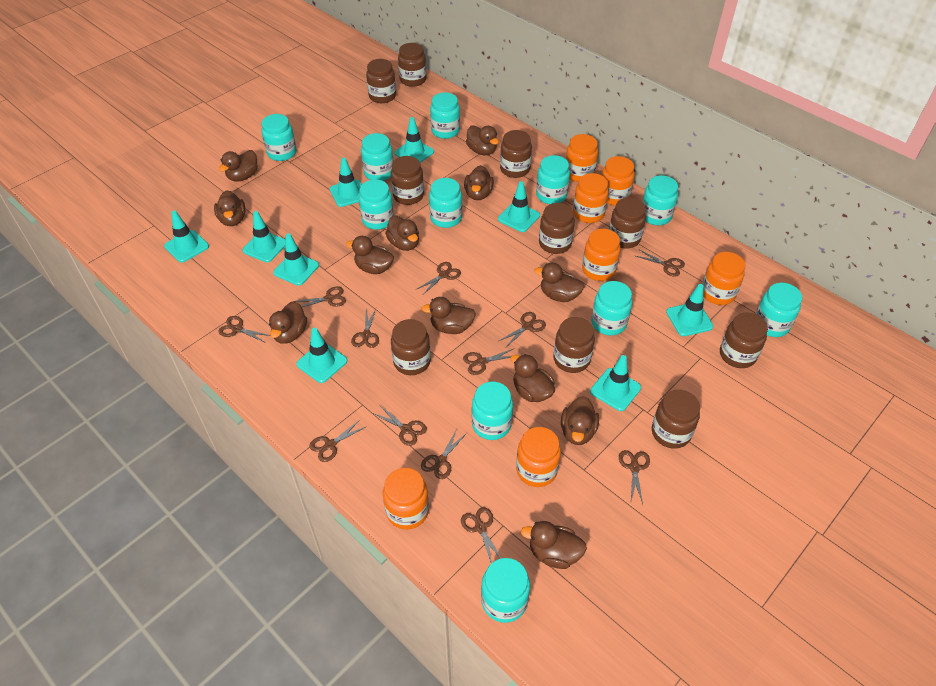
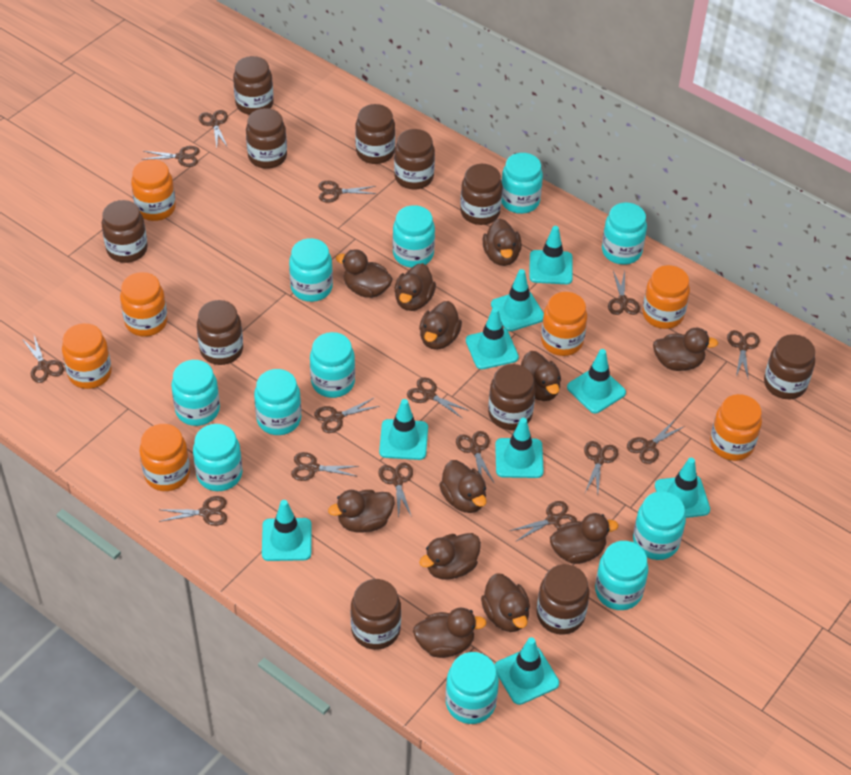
brown jar: 10 -> 11
brown scissors: 12 -> 15

